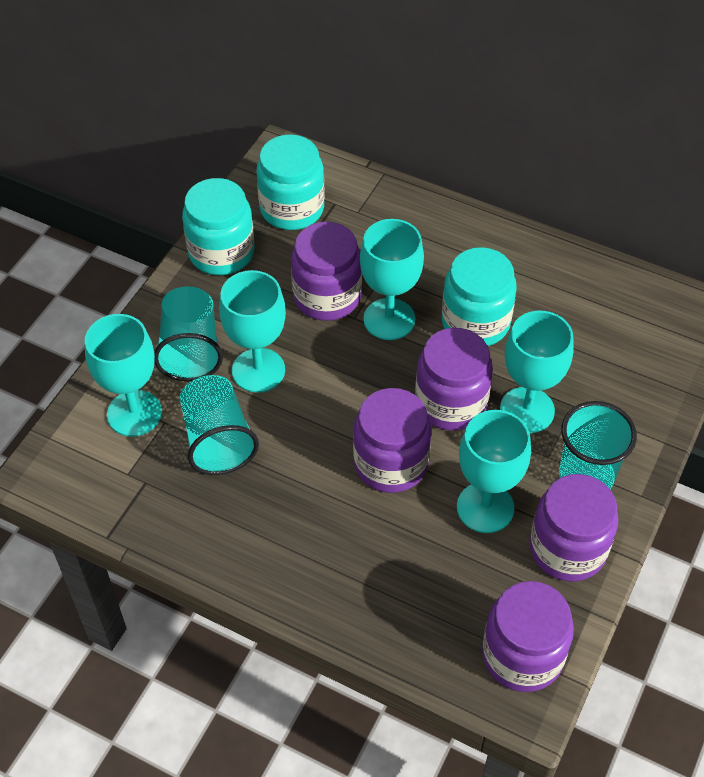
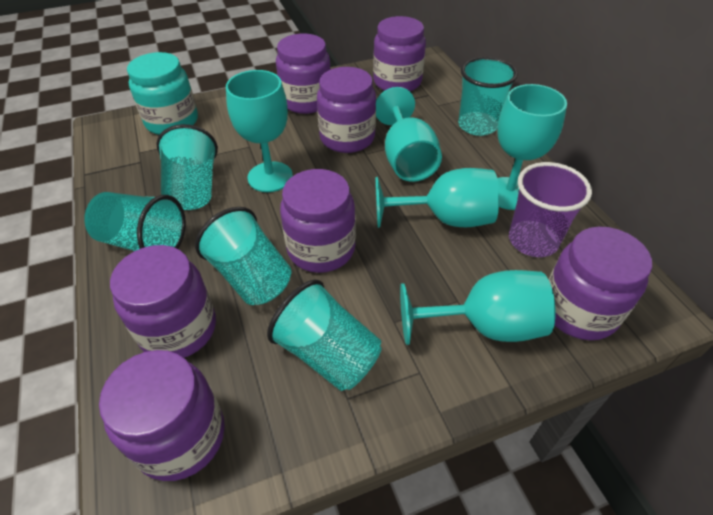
purple cup: 0 -> 1
purple jar: 5 -> 7
turquoise cup: 3 -> 5
turquoise jar: 3 -> 1

